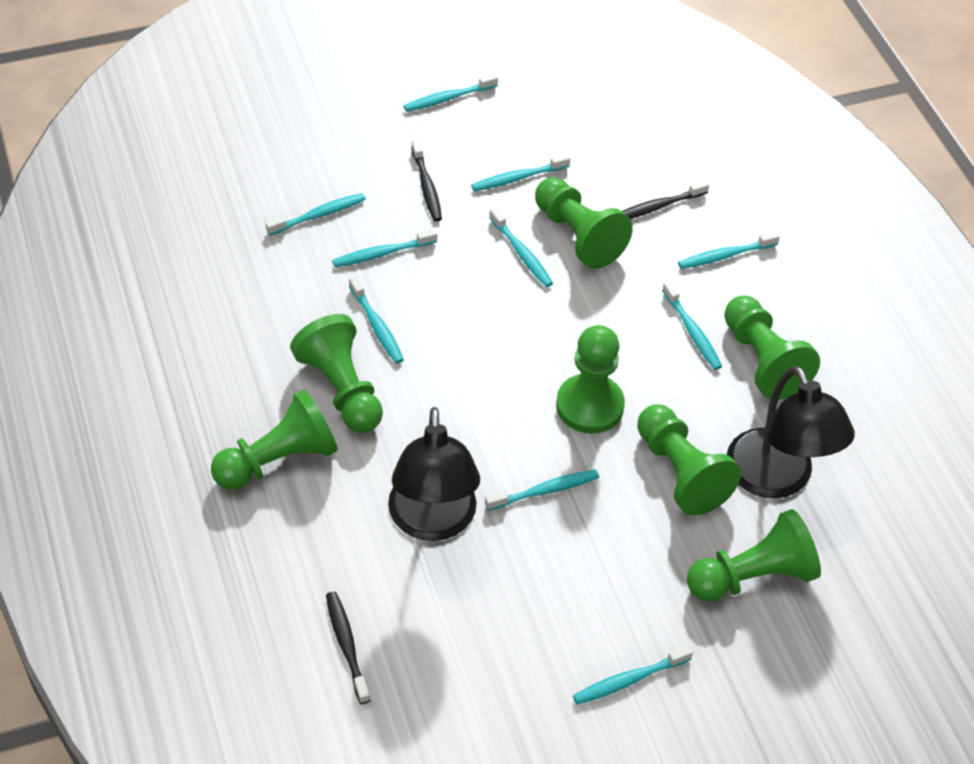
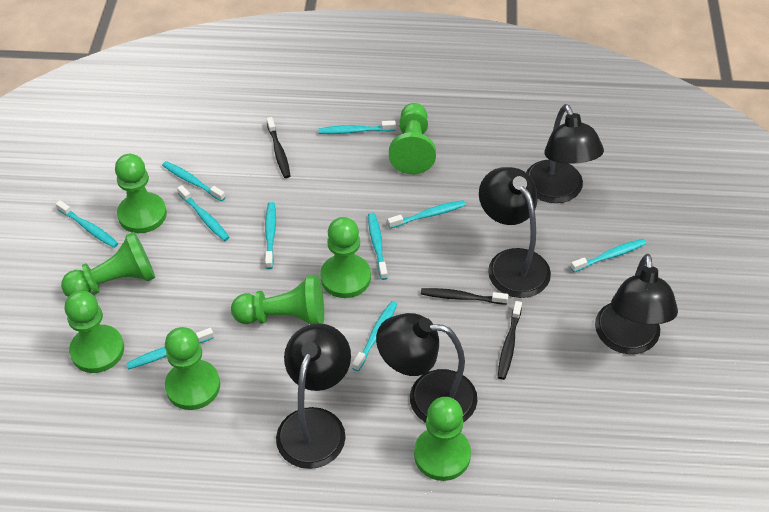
black lamp: 2 -> 5
green pawn: 7 -> 8

